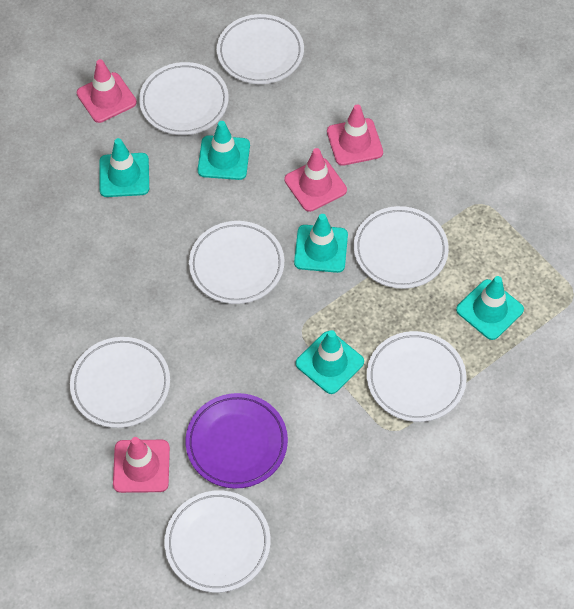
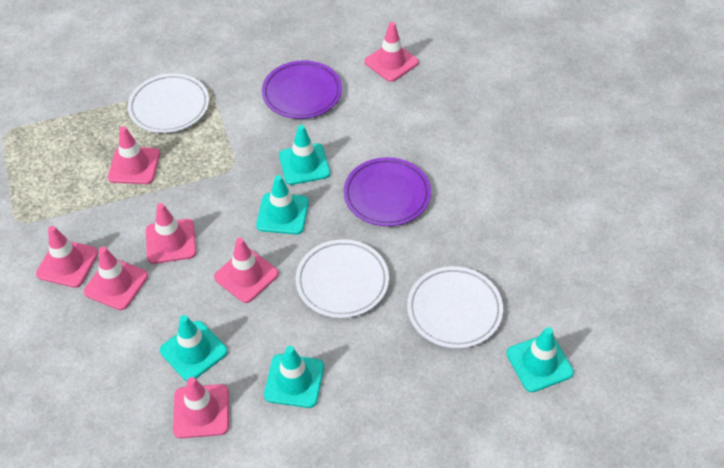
pink traffic cone: 4 -> 7
purple plate: 1 -> 2
white plate: 7 -> 3

